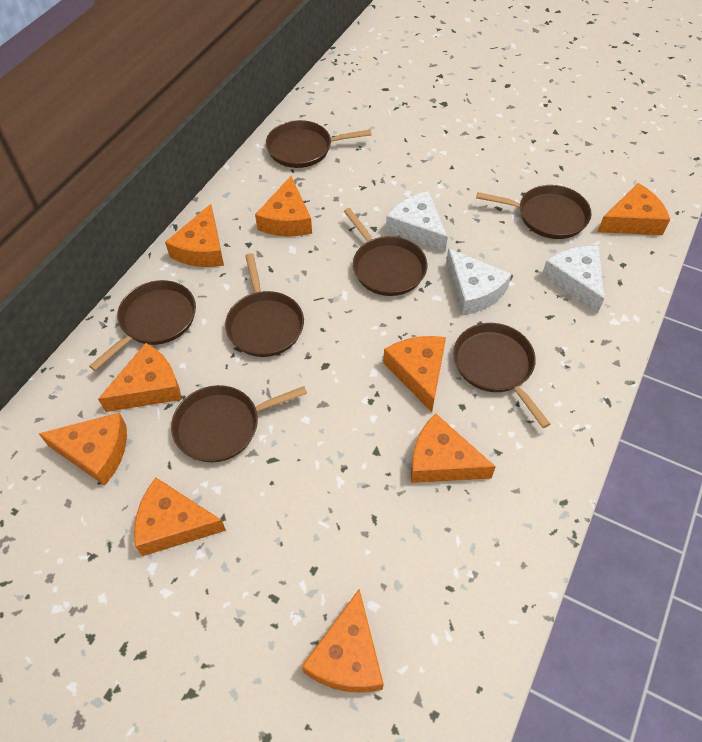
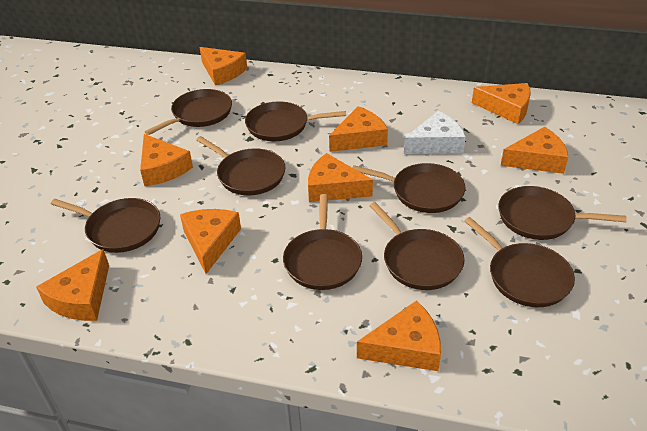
brown pan: 7 -> 9
white cheese: 3 -> 1

